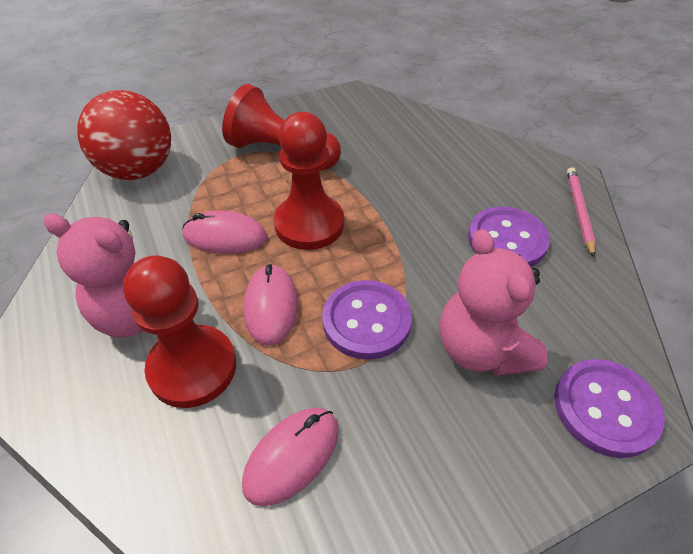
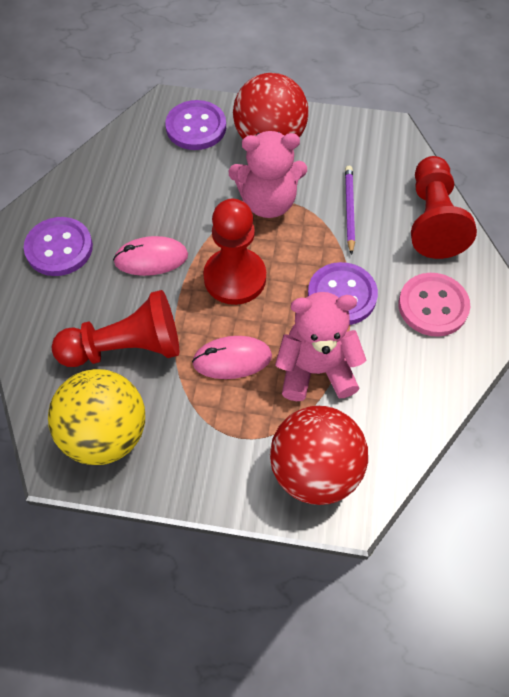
pink button: 0 -> 1
pink mouse: 3 -> 2
pink pencil: 1 -> 0
purple pencil: 0 -> 1
red ball: 1 -> 2
yellow ball: 0 -> 1

